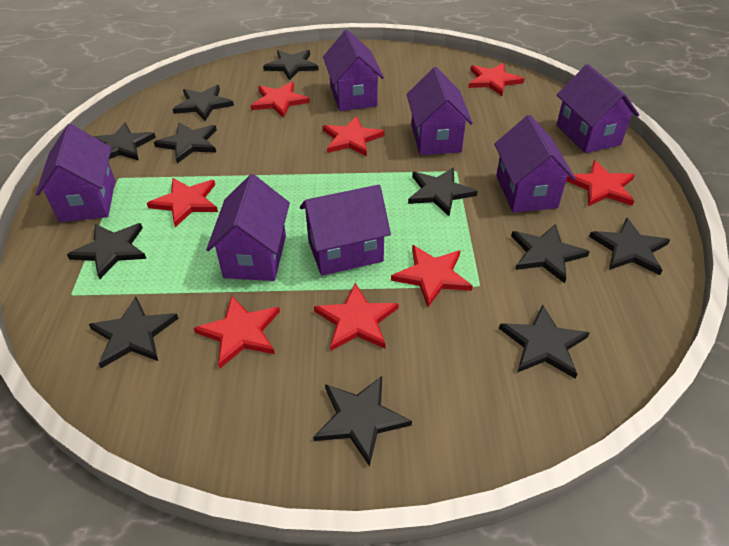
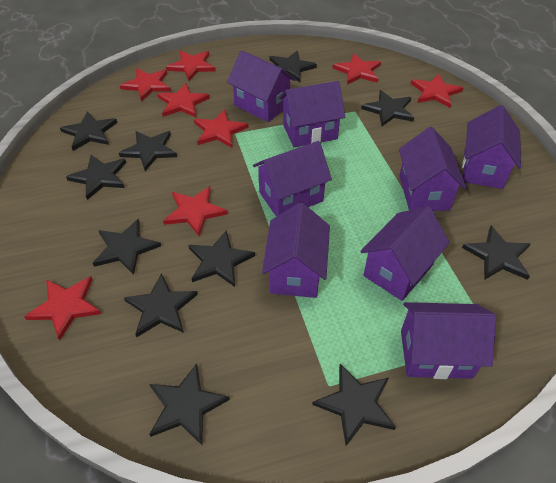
purple house: 7 -> 8

